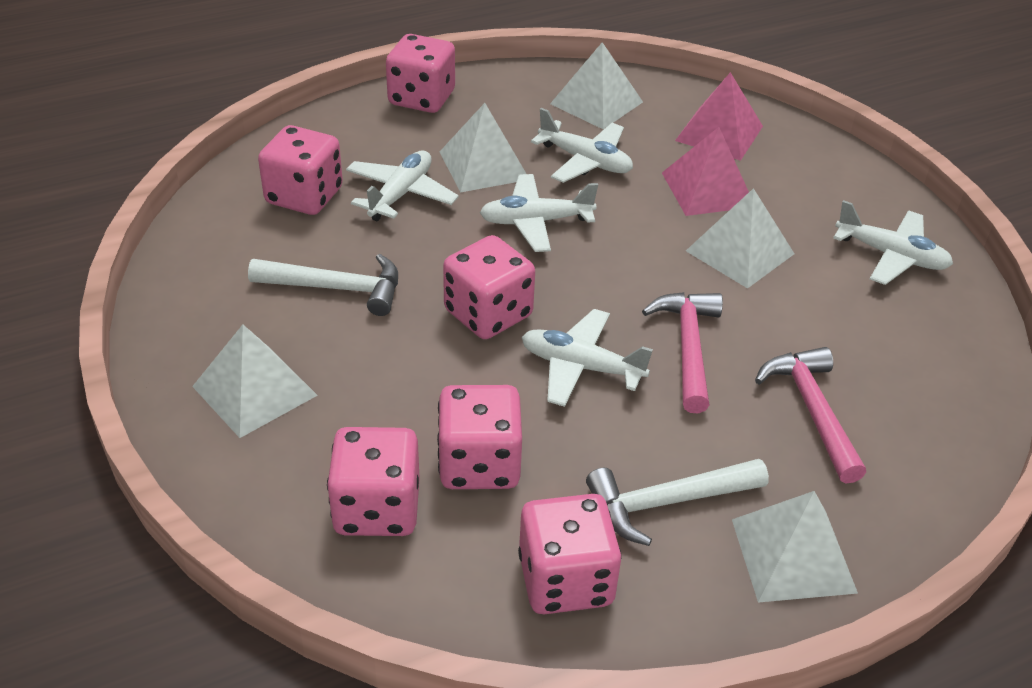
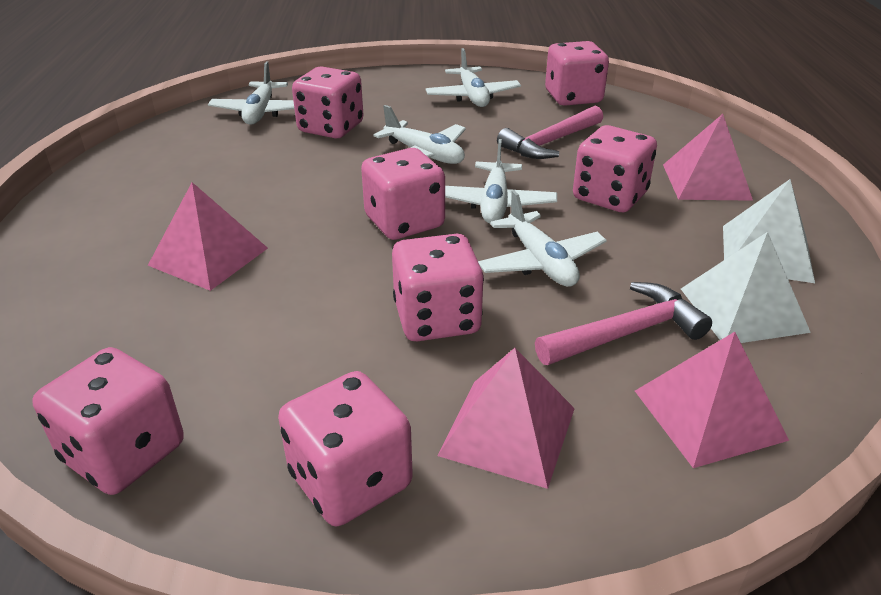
pink dice: 6 -> 7
pink pyramid: 2 -> 4
white hammer: 2 -> 0
white pyramid: 5 -> 2

